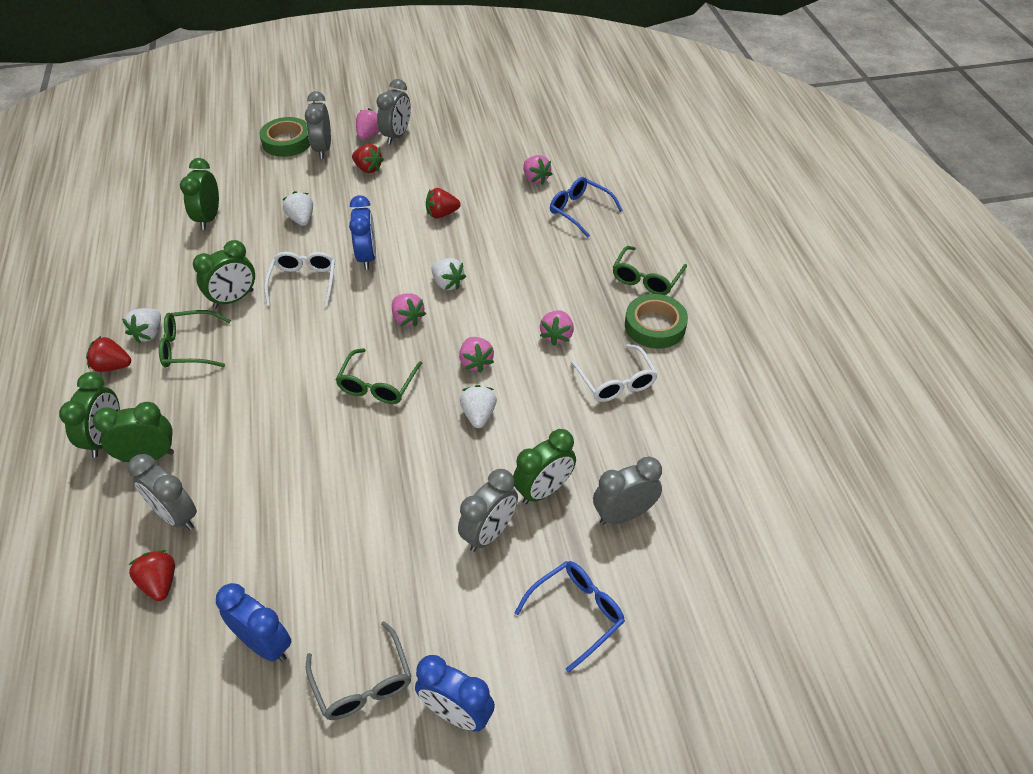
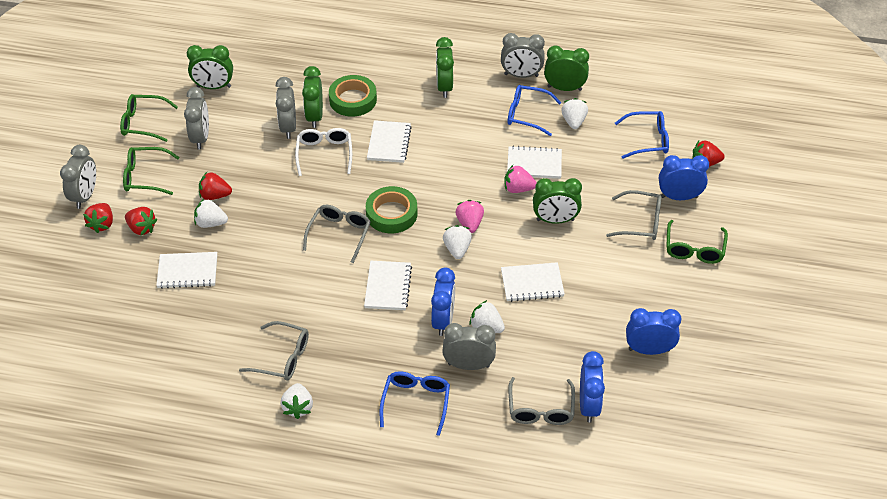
blue clock: 3 -> 4
blue glasses: 2 -> 3
grey glasses: 1 -> 4
pink strawberry: 5 -> 2
white glasses: 2 -> 1
white notebook: 0 -> 5
white strawberry: 4 -> 5

